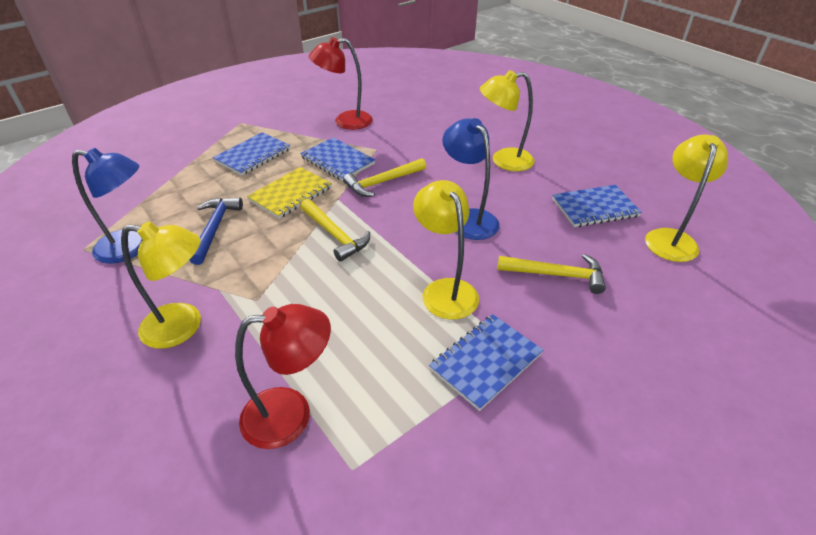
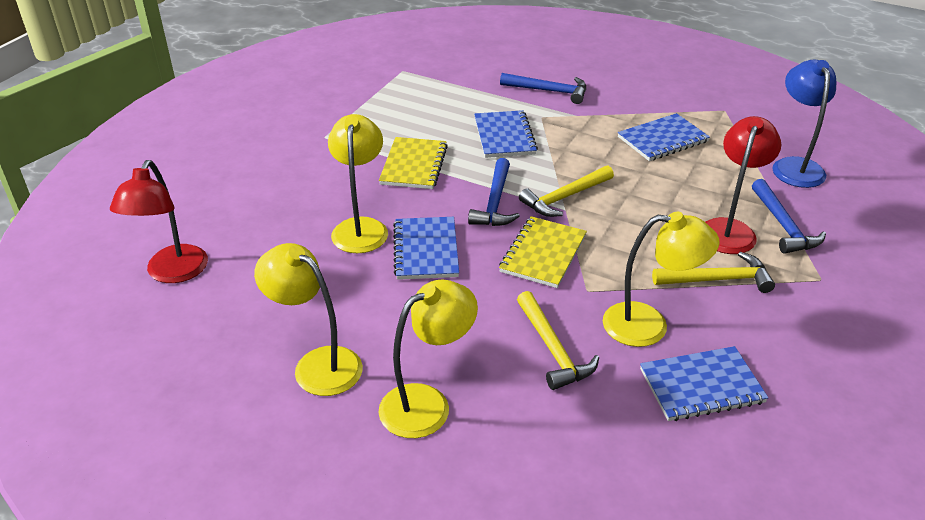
blue hammer: 1 -> 3
blue lamp: 2 -> 1
yellow notebook: 1 -> 2

